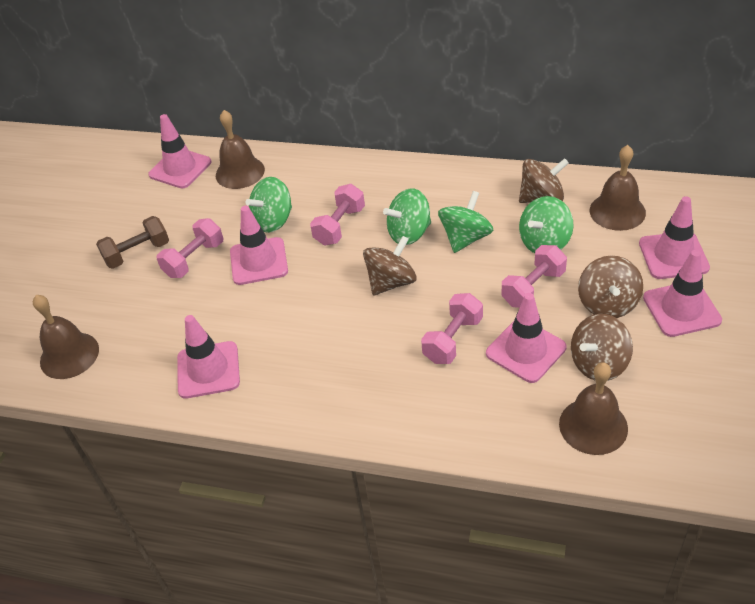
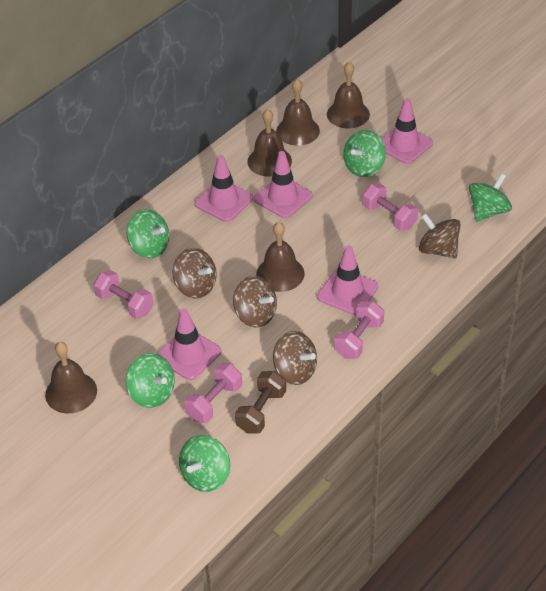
brown bell: 4 -> 5
green spinning top: 4 -> 5
pink traffic cone: 6 -> 5

